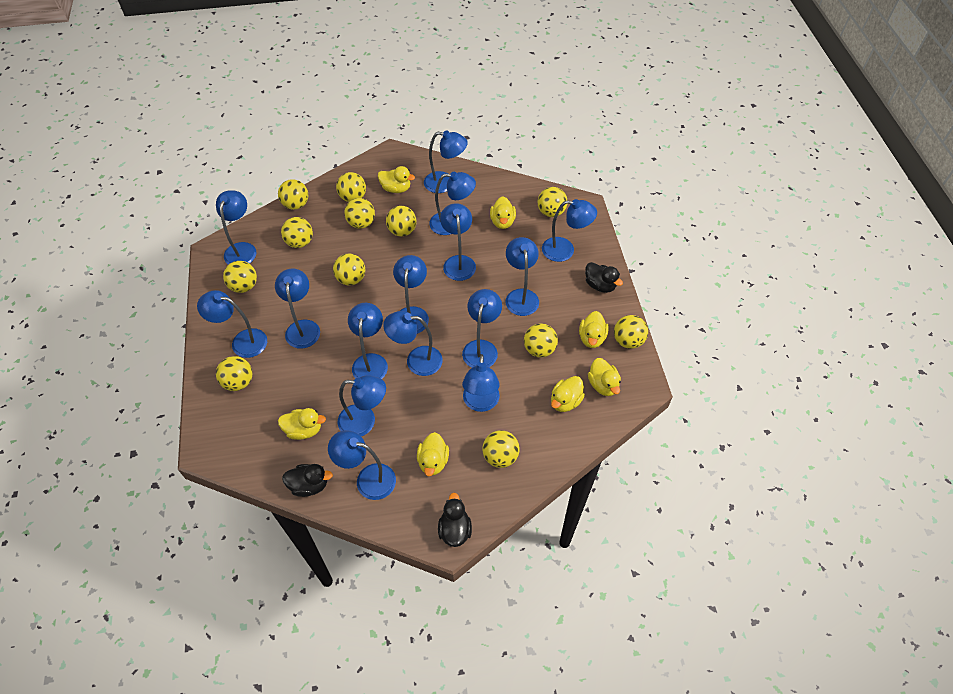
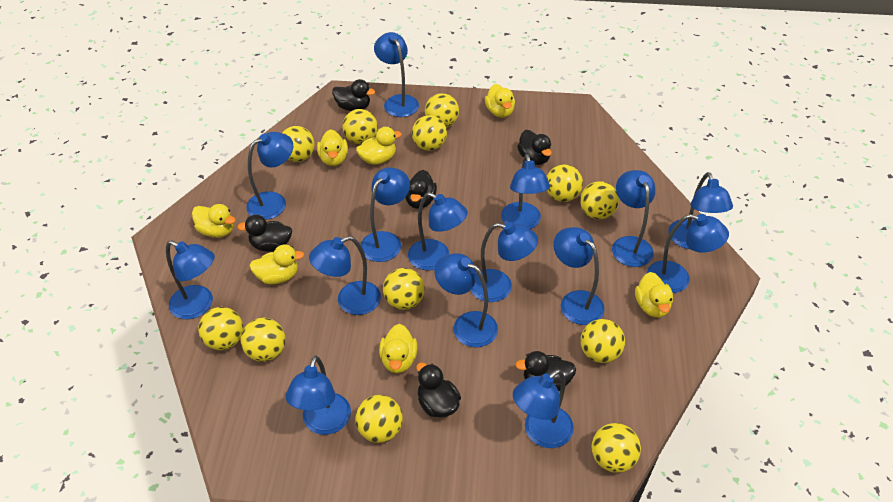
black duck: 3 -> 6

